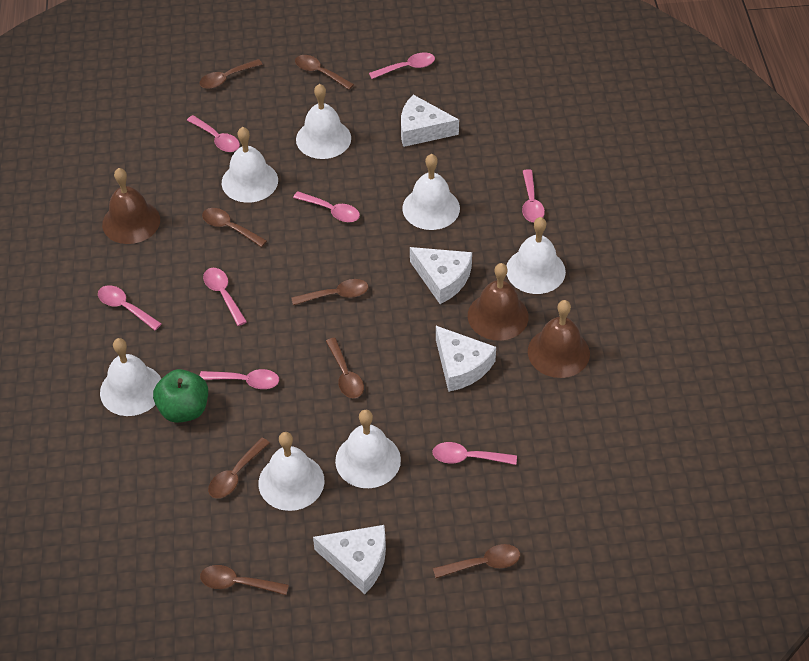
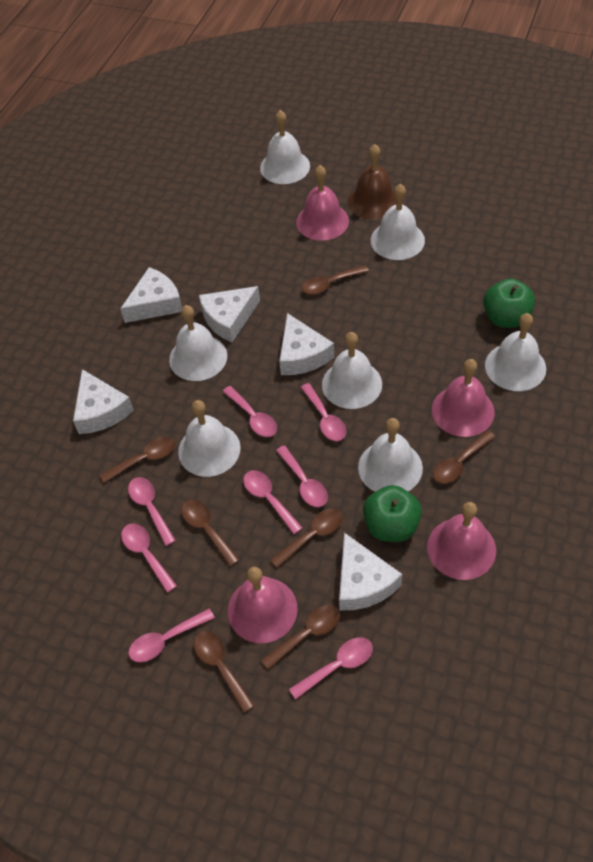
brown bell: 3 -> 1
brown spoon: 8 -> 7
green apple: 1 -> 2
pink bell: 0 -> 4
white cheese: 4 -> 5

